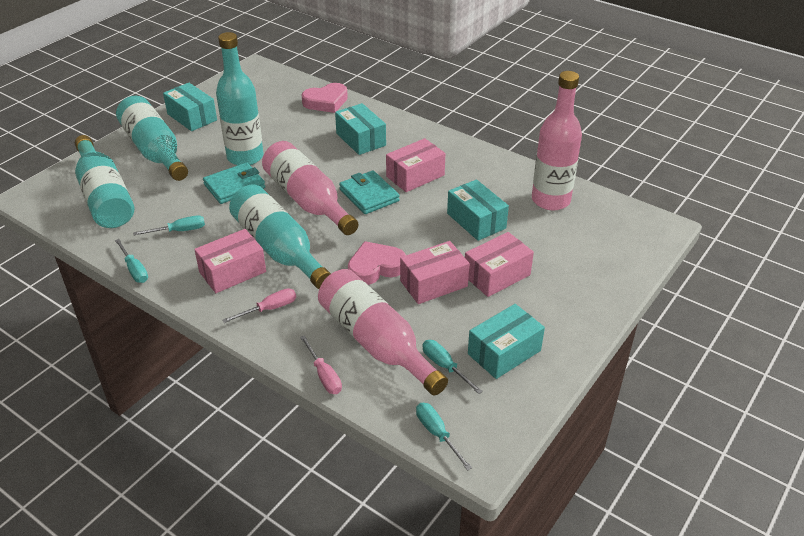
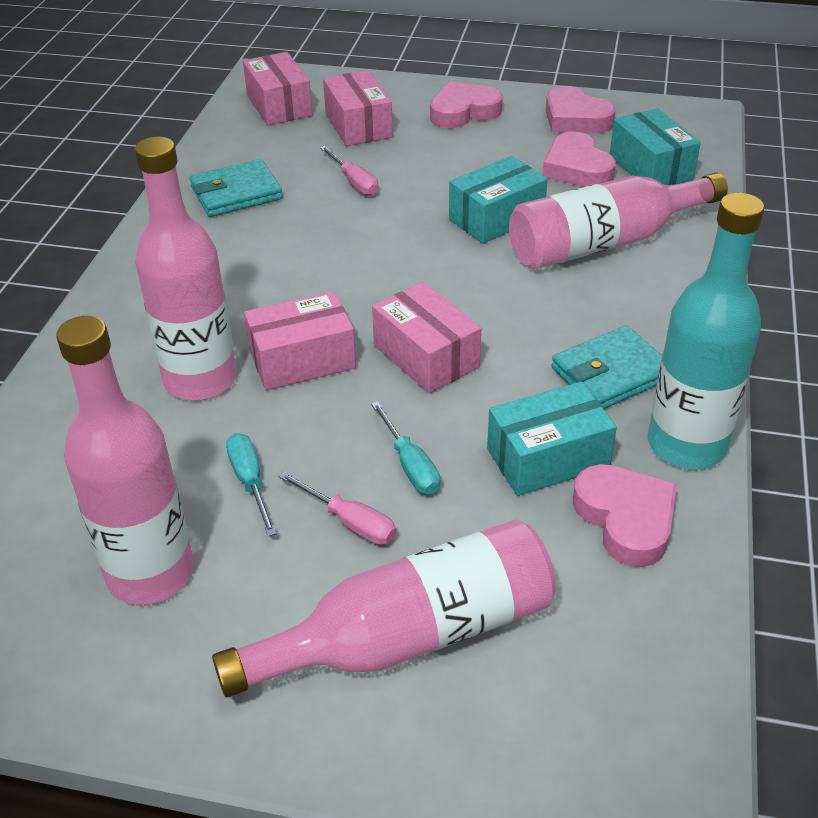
pink bottle: 3 -> 4
pink heart: 2 -> 4
turquoise bottle: 4 -> 1
turquoise box: 4 -> 3
turquoise screwdriver: 4 -> 2

